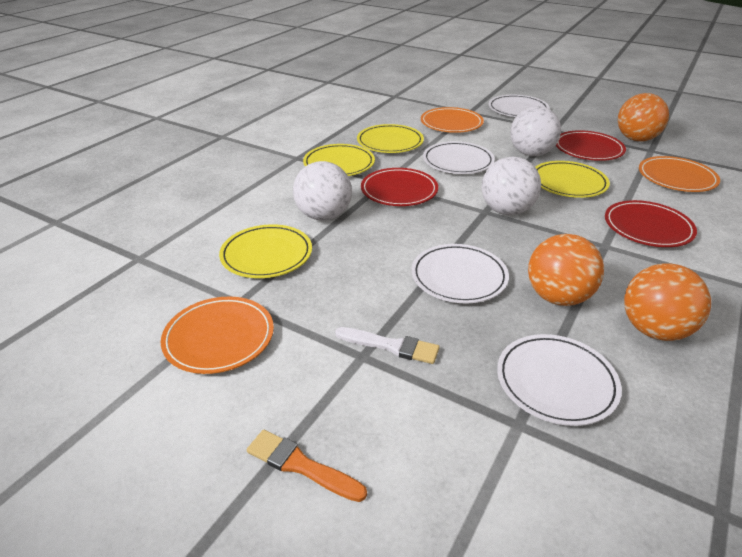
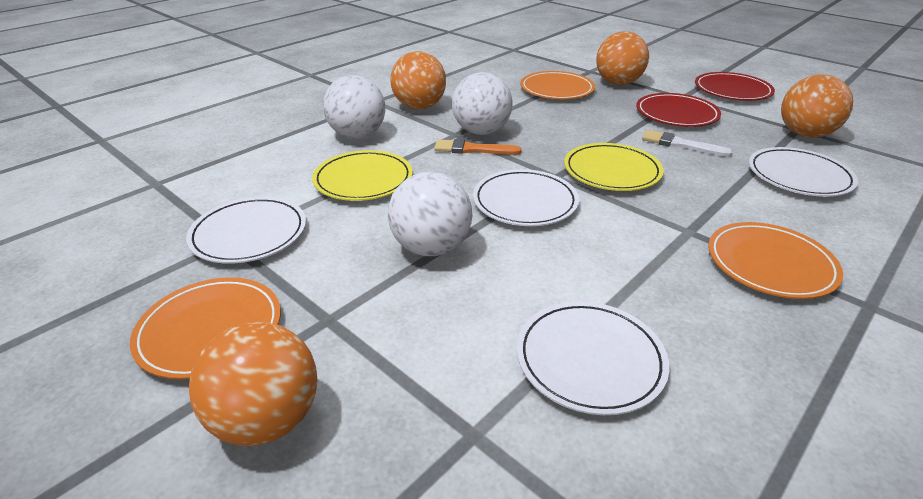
orange ball: 3 -> 4
red plate: 3 -> 2
yellow plate: 4 -> 2

